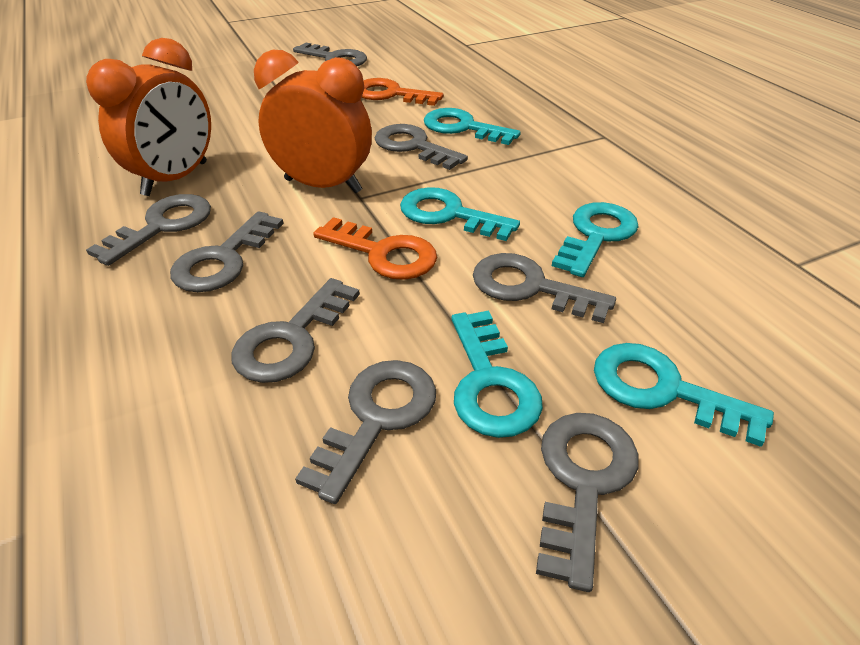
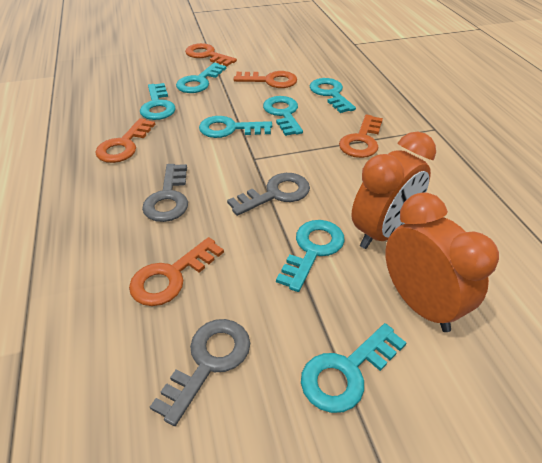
grey key: 8 -> 3
orange key: 2 -> 5
turquoise key: 5 -> 7

